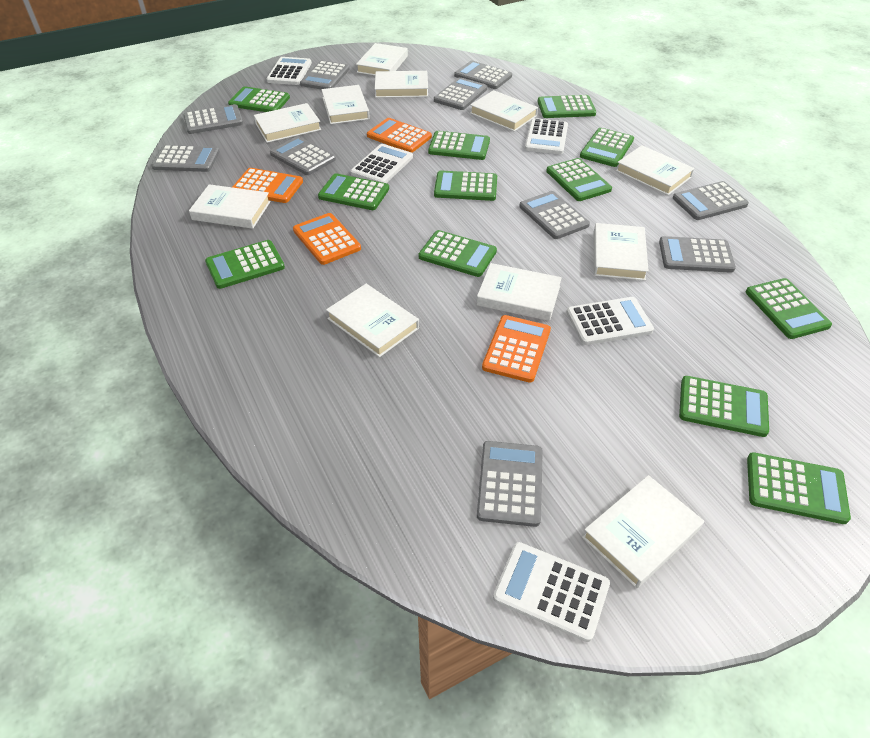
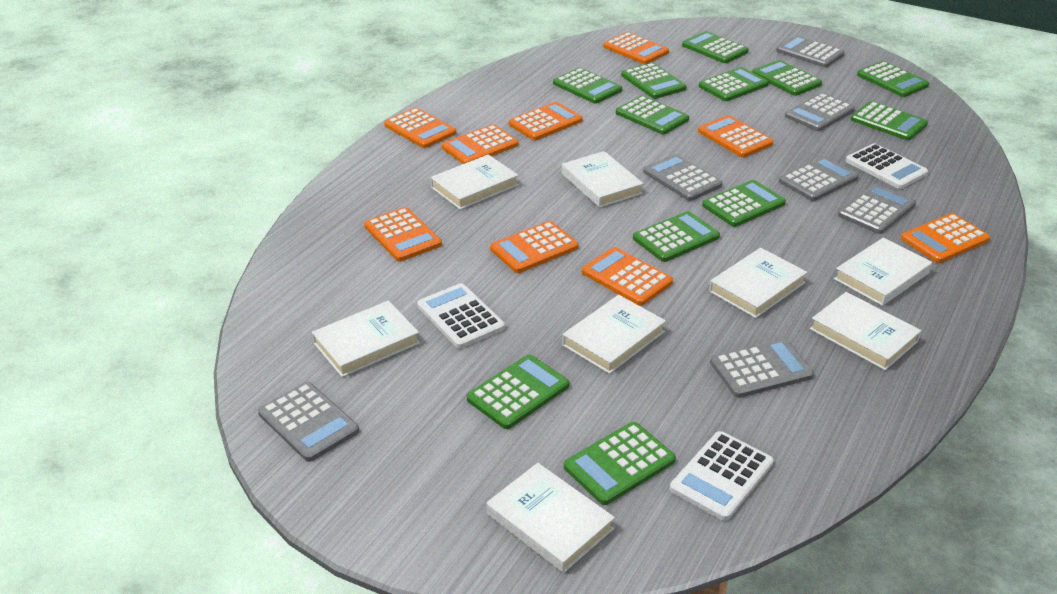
grey calculator: 10 -> 7
orange calculator: 4 -> 9
white book: 11 -> 8
white calculator: 5 -> 3

